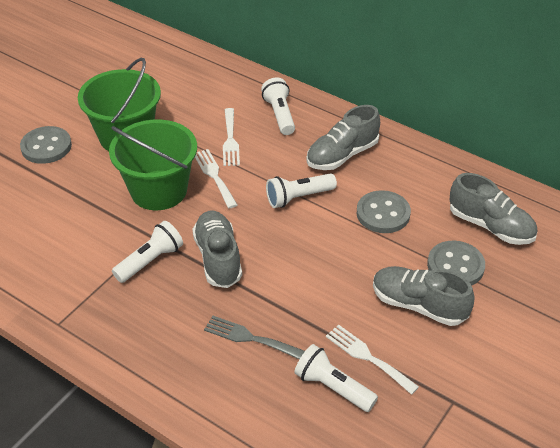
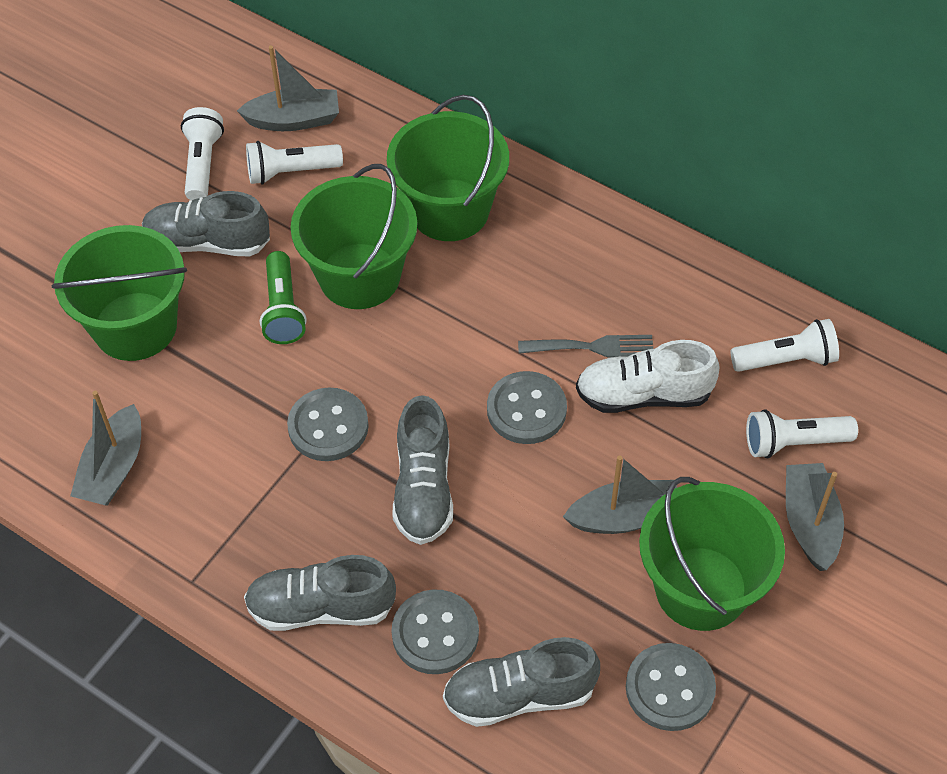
green bucket: 2 -> 4
green flashlight: 0 -> 1
grey boat: 0 -> 4
grey button: 3 -> 4
white fork: 3 -> 0
white shoe: 0 -> 1

